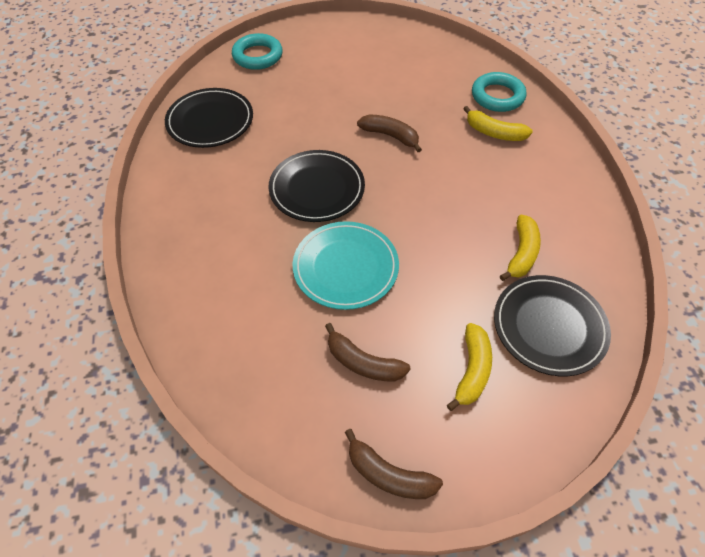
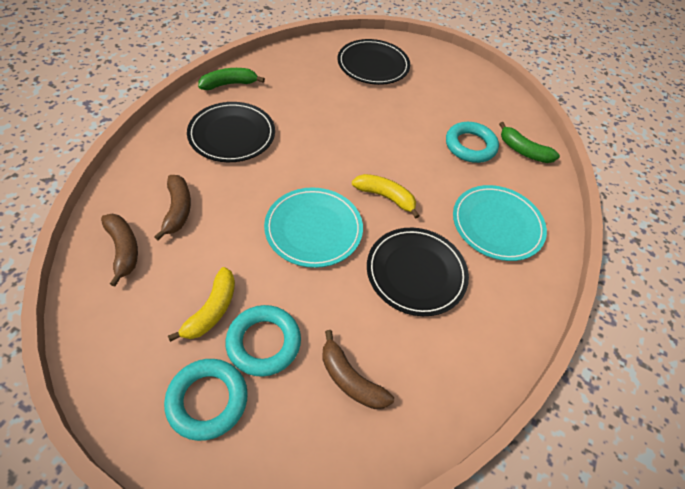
green banana: 0 -> 2
turquoise plate: 1 -> 2
turquoise ring: 2 -> 3
yellow banana: 3 -> 2

